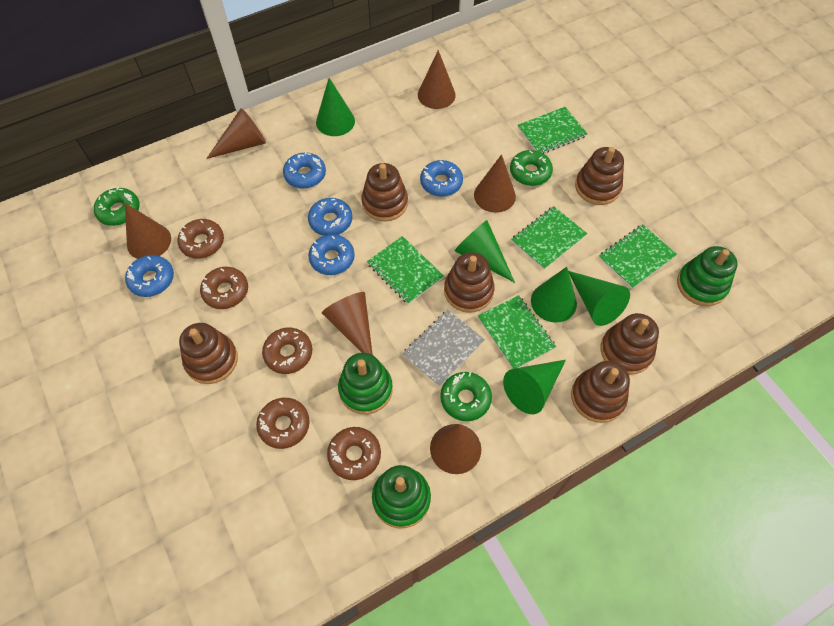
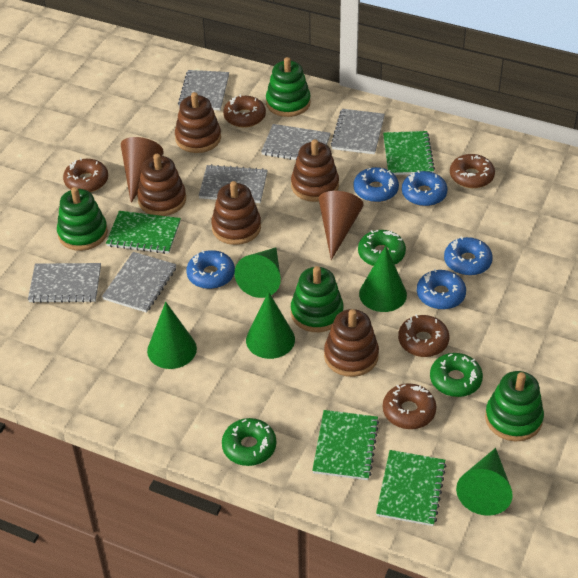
brown cone: 6 -> 2
brown stacking toy: 6 -> 5
green notebook: 5 -> 4
green stacking toy: 3 -> 4
grey notebook: 1 -> 6

